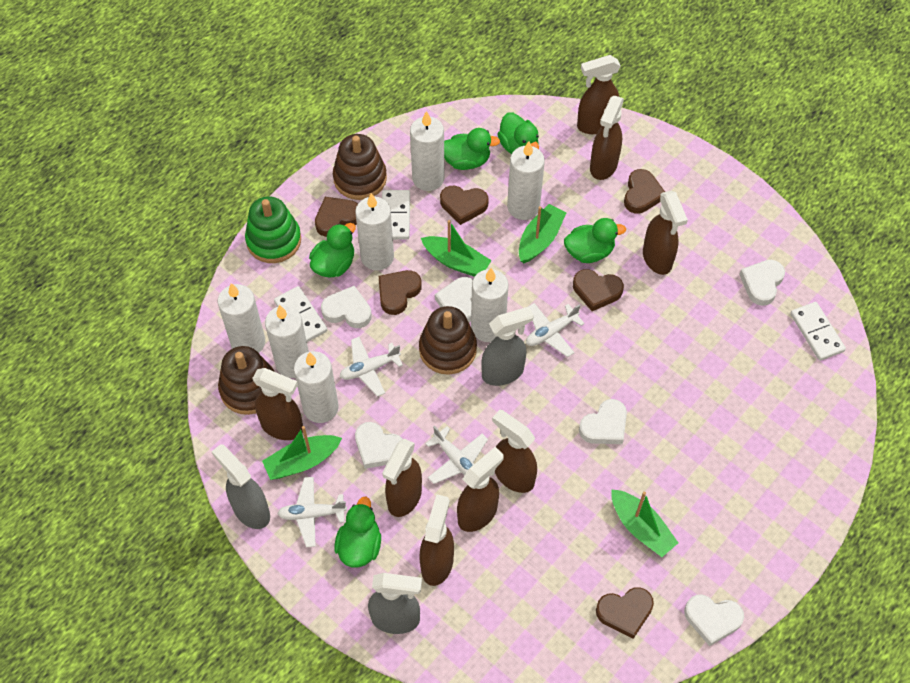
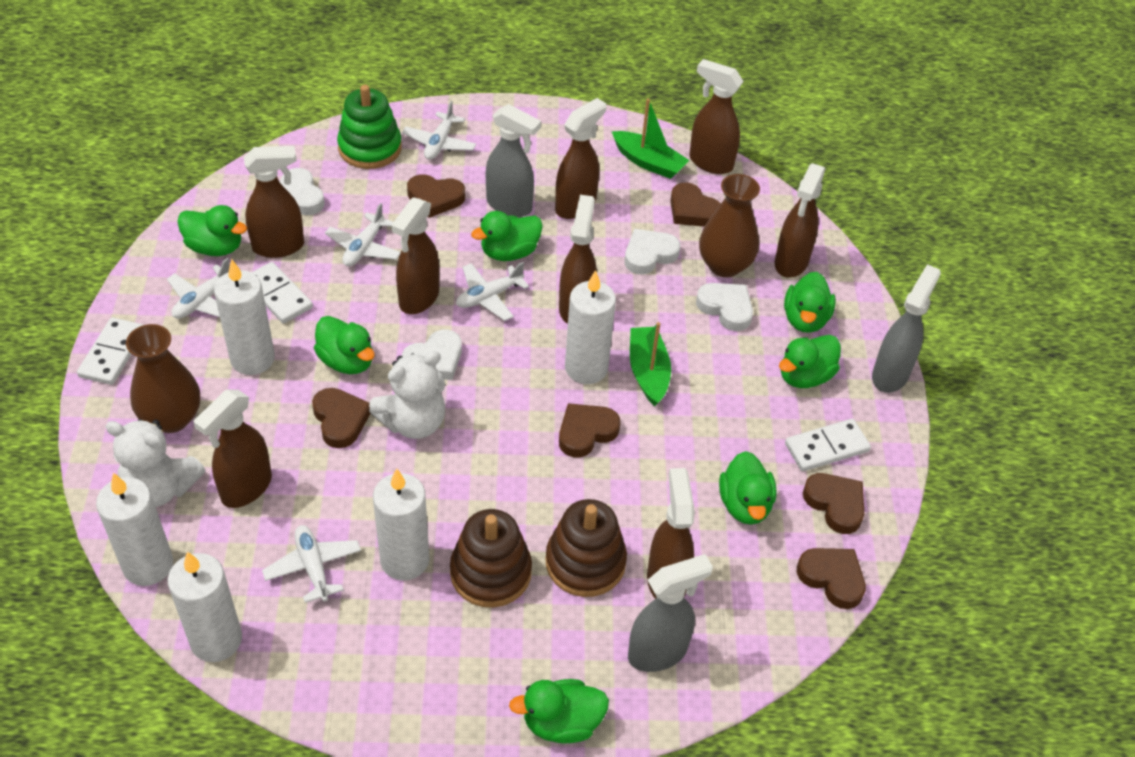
brown stacking toy: 3 -> 2
brown vase: 0 -> 2
green boat: 4 -> 2
green duck: 5 -> 7
white candle: 7 -> 5
white heart: 6 -> 4
white plane: 4 -> 5
white teddy bear: 0 -> 2

